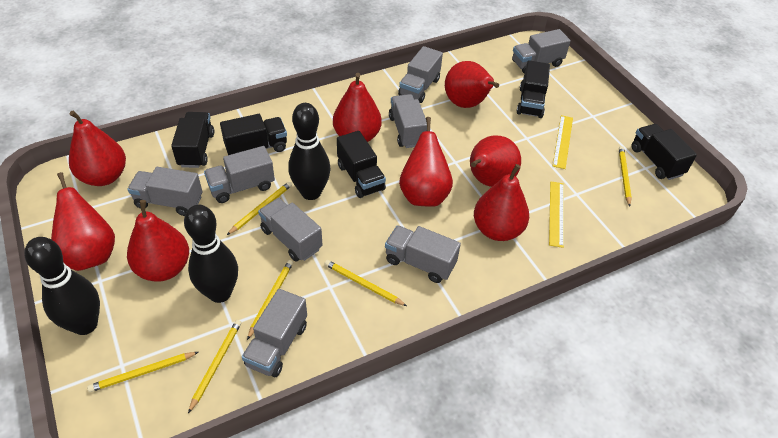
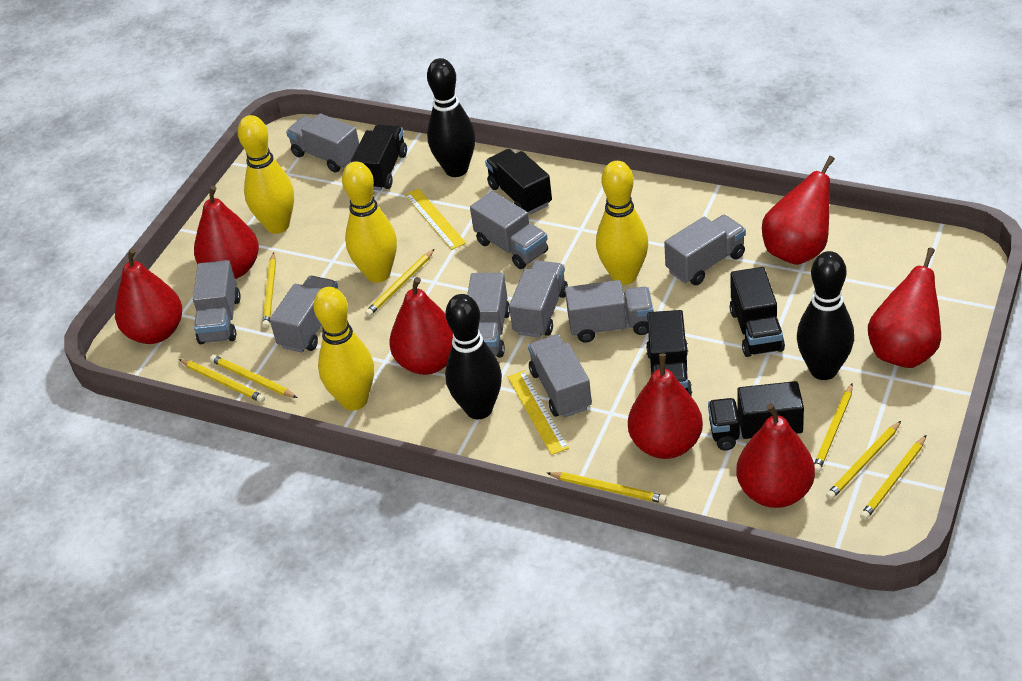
grey truck: 8 -> 9
red pear: 8 -> 7
yellow bowling pin: 0 -> 4
yellow pencil: 6 -> 8

